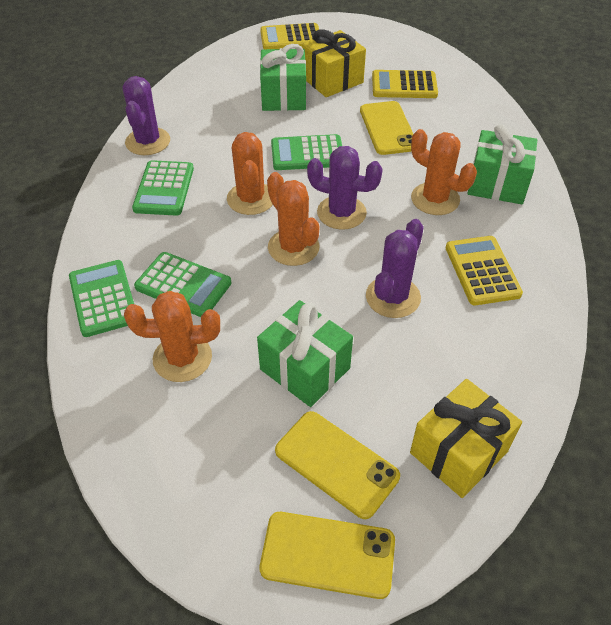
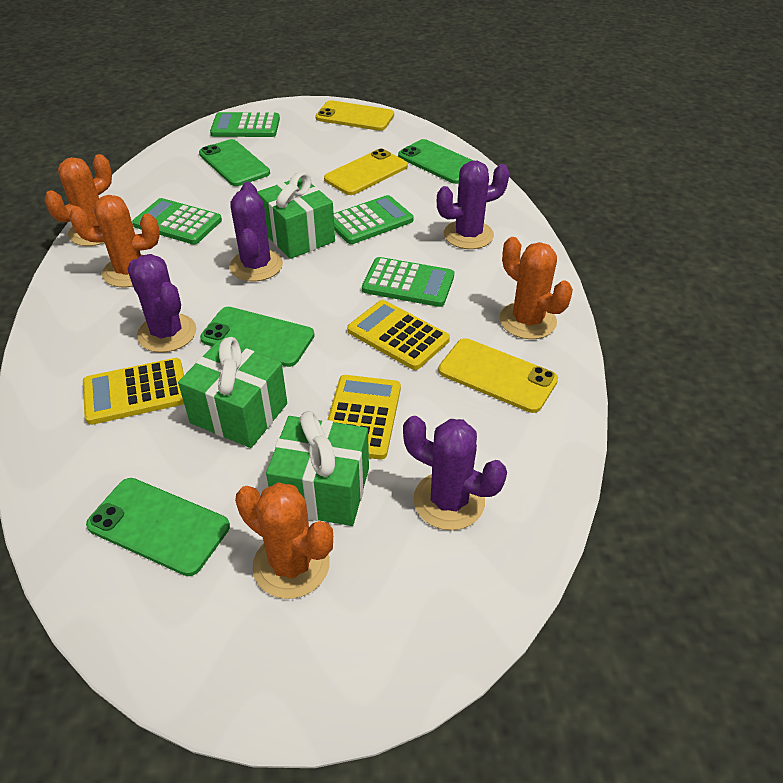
green phone: 0 -> 4
purple cactus: 3 -> 4
yellow gift: 2 -> 0

